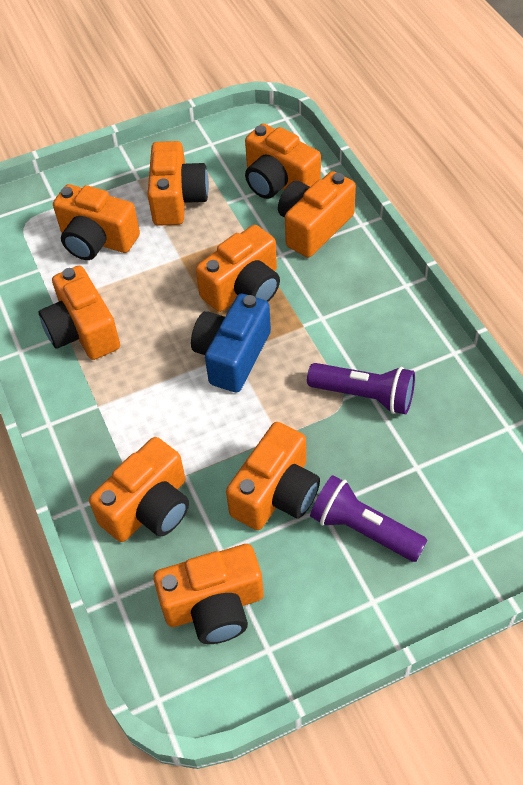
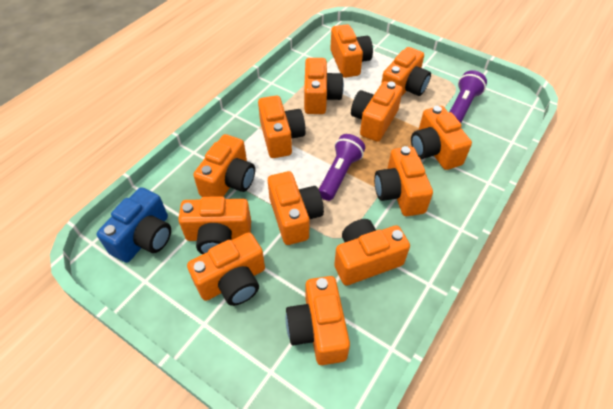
orange camera: 9 -> 13

